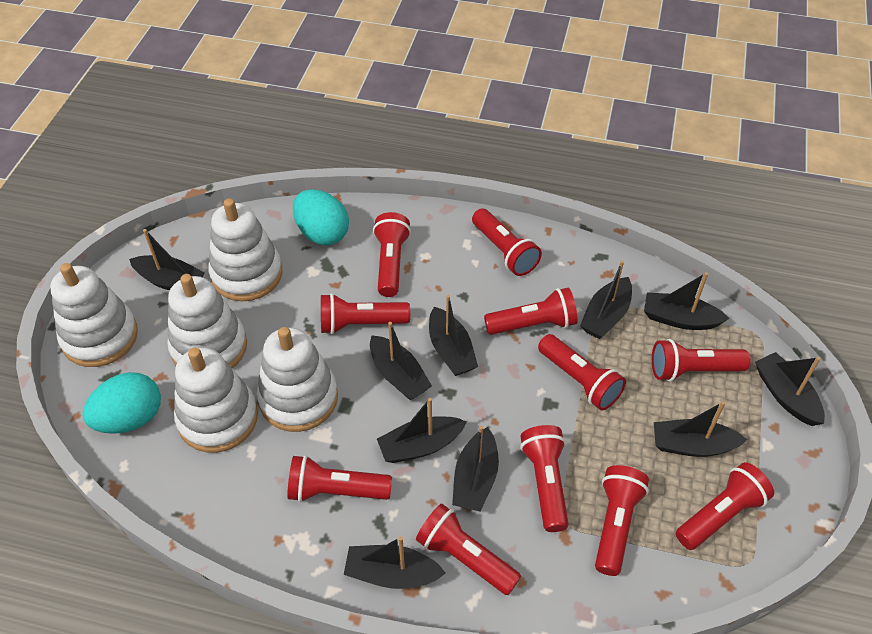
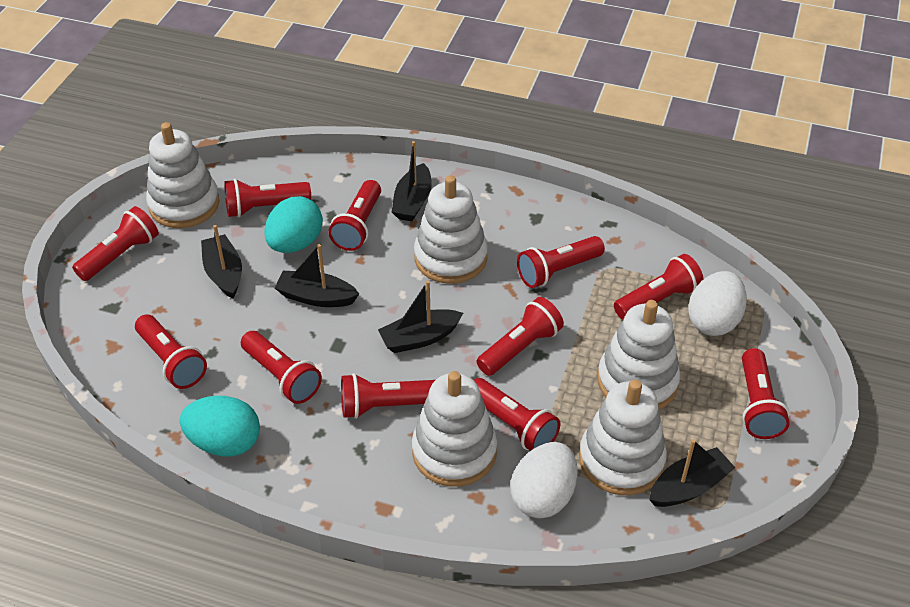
black boat: 10 -> 5
white egg: 0 -> 2

